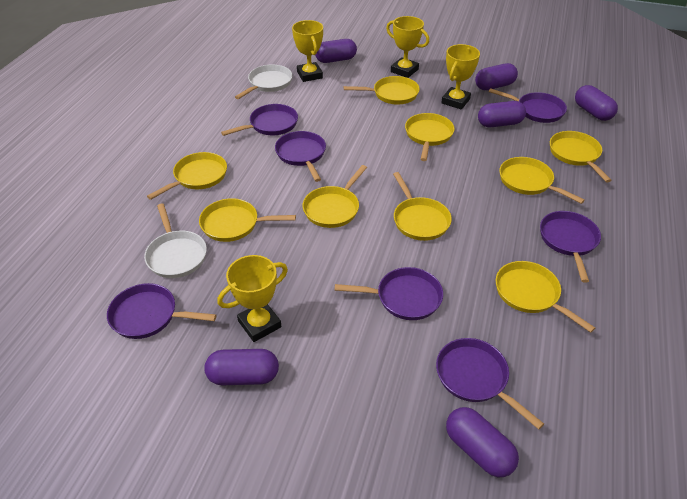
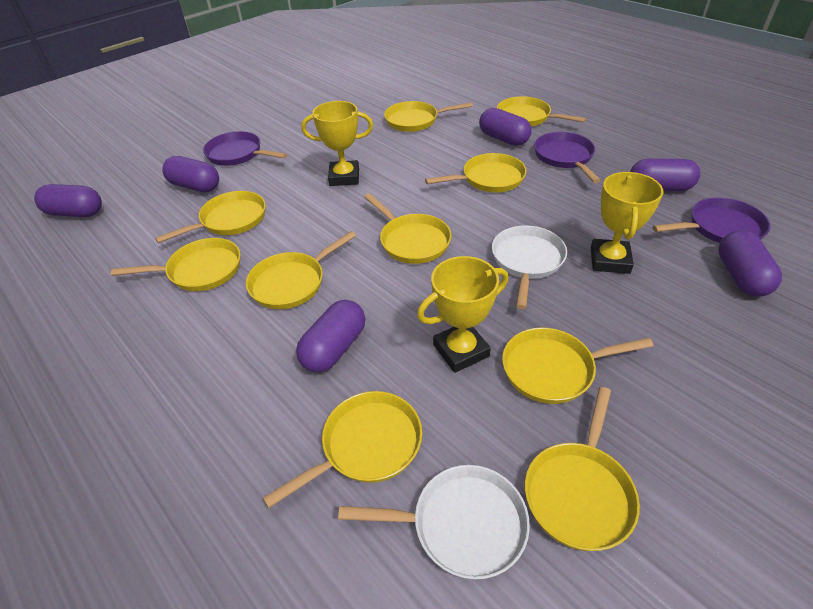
purple pan: 7 -> 3
yellow pan: 9 -> 10
yellow trophy: 4 -> 3

